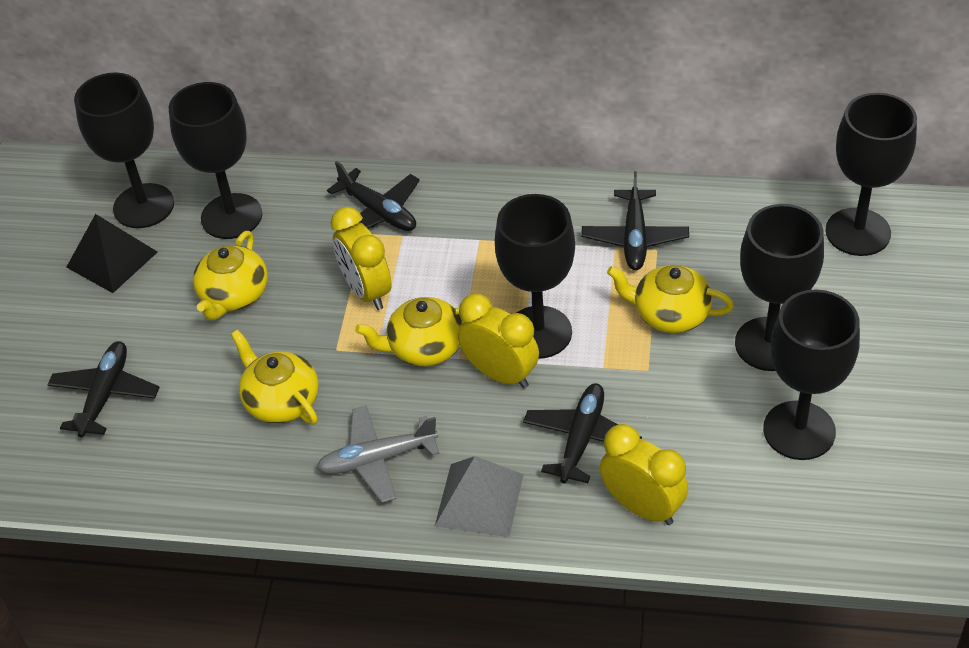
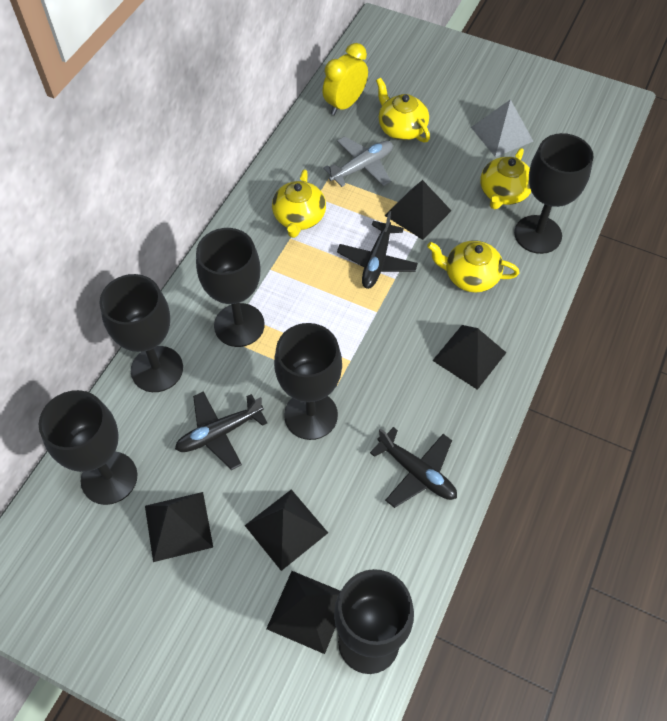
black plane: 4 -> 3
black pyramid: 1 -> 5
yellow clock: 3 -> 1

